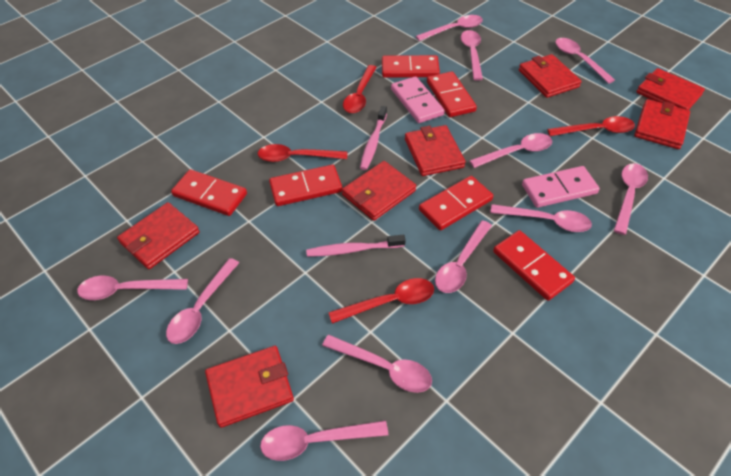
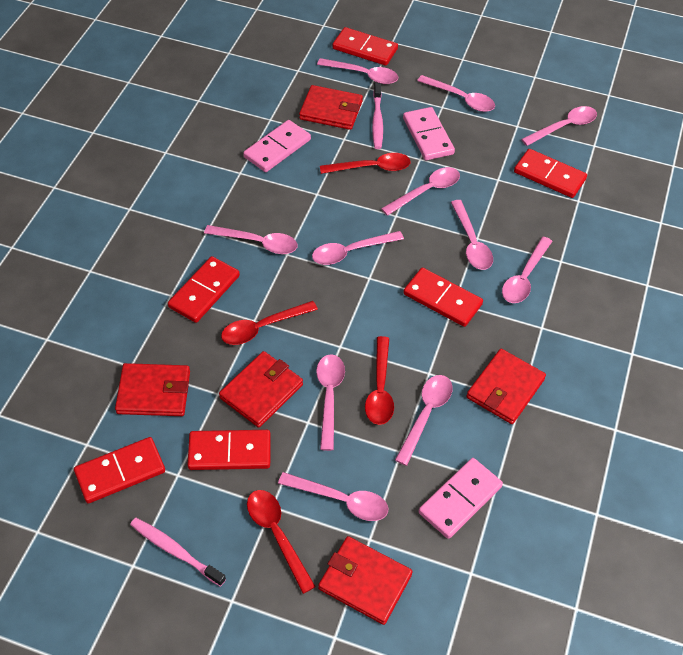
pink domino: 2 -> 3
red wallet: 7 -> 5

